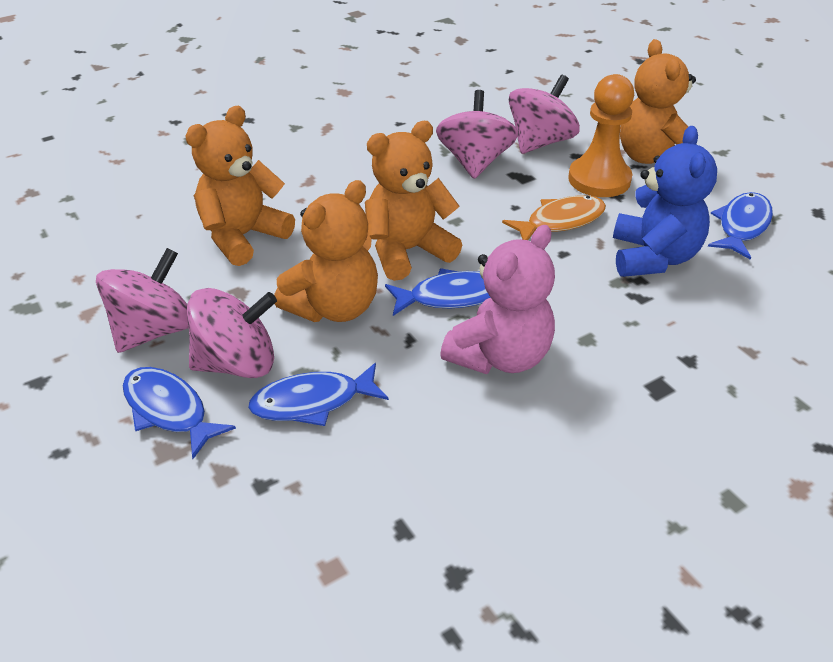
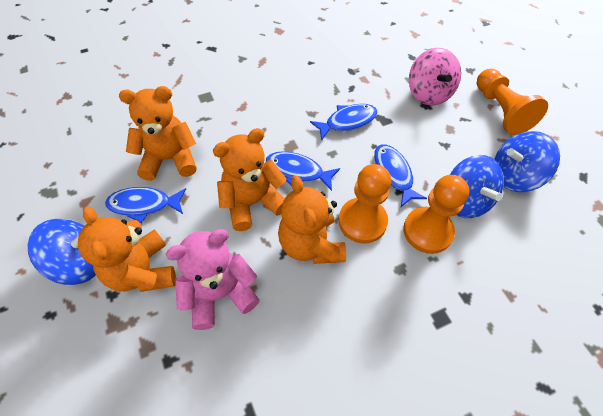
blue spinning top: 0 -> 3
blue teddy bear: 1 -> 0
orange fish: 1 -> 0
orange pawn: 1 -> 3
pink spinning top: 4 -> 1

